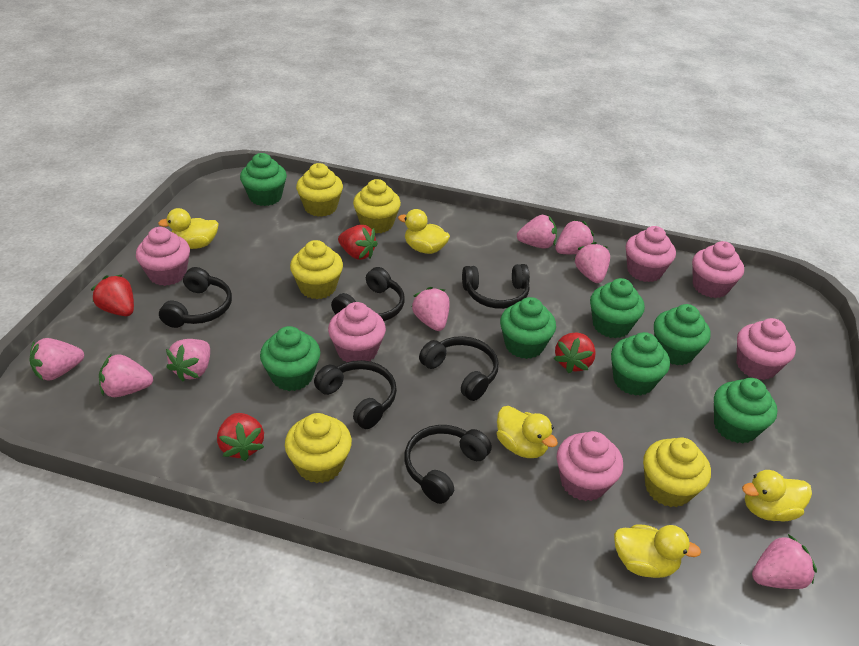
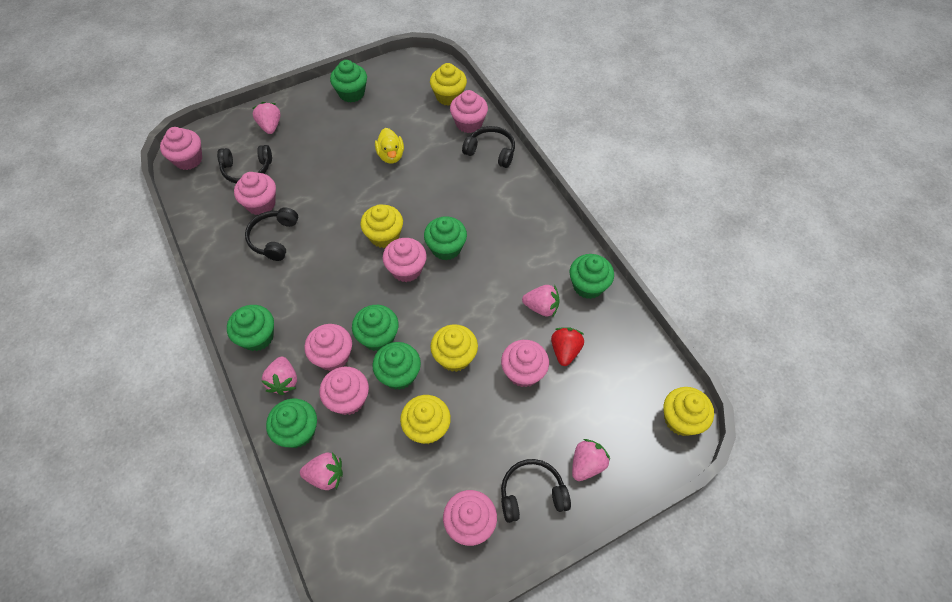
black headphones: 6 -> 4
pink cupcake: 6 -> 8
pink strawberry: 8 -> 5
red strawberry: 4 -> 1
yellow duck: 5 -> 1

